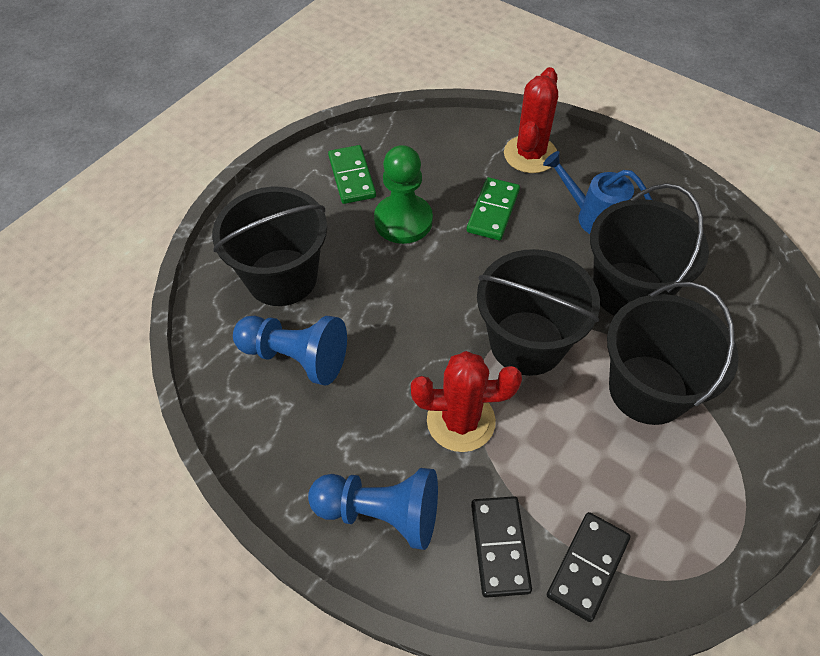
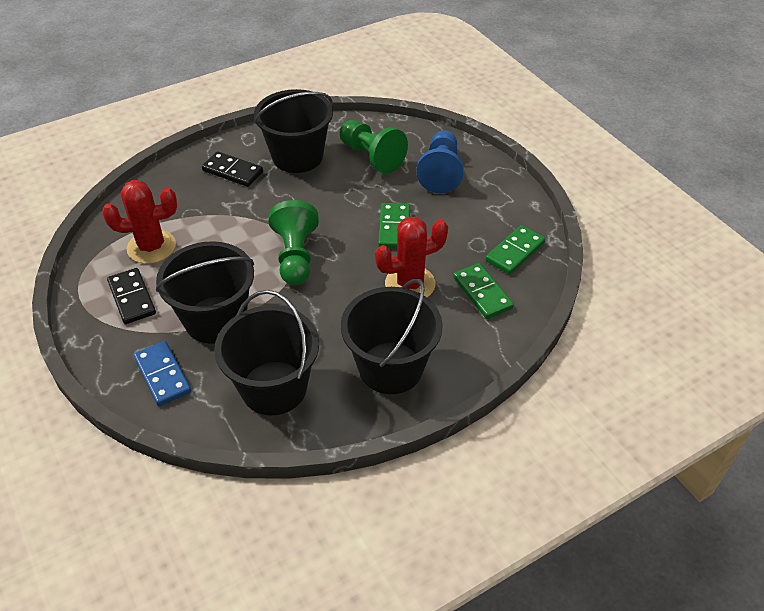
blue domino: 0 -> 1
blue pawn: 2 -> 1
blue watering can: 1 -> 0
green domino: 2 -> 3
green pawn: 1 -> 2

